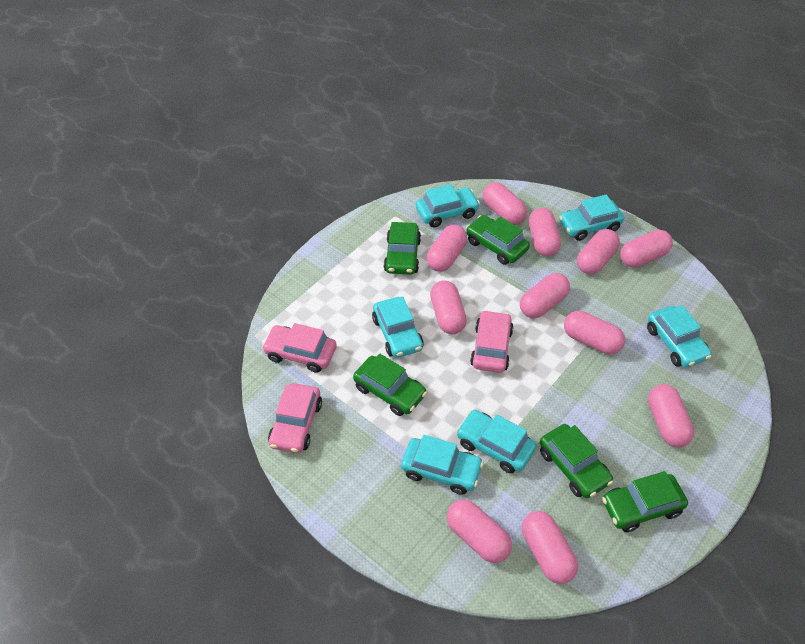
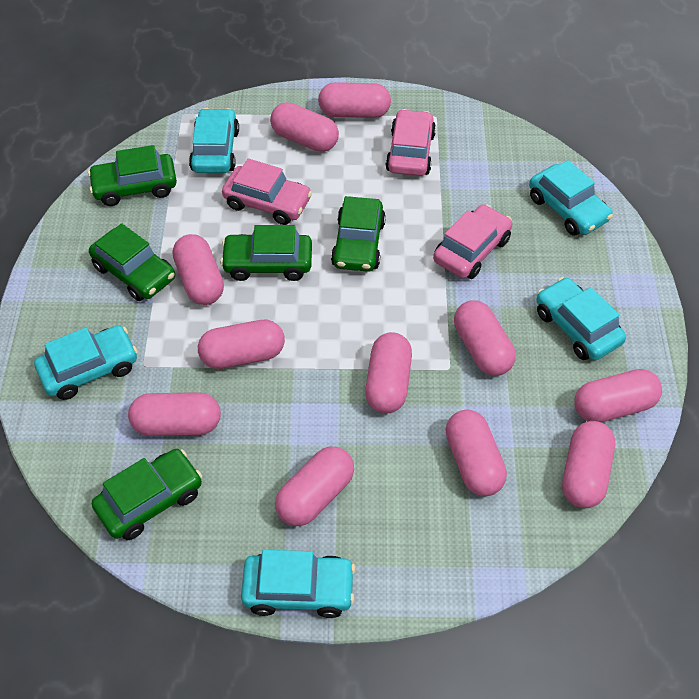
turquoise car: 6 -> 5

